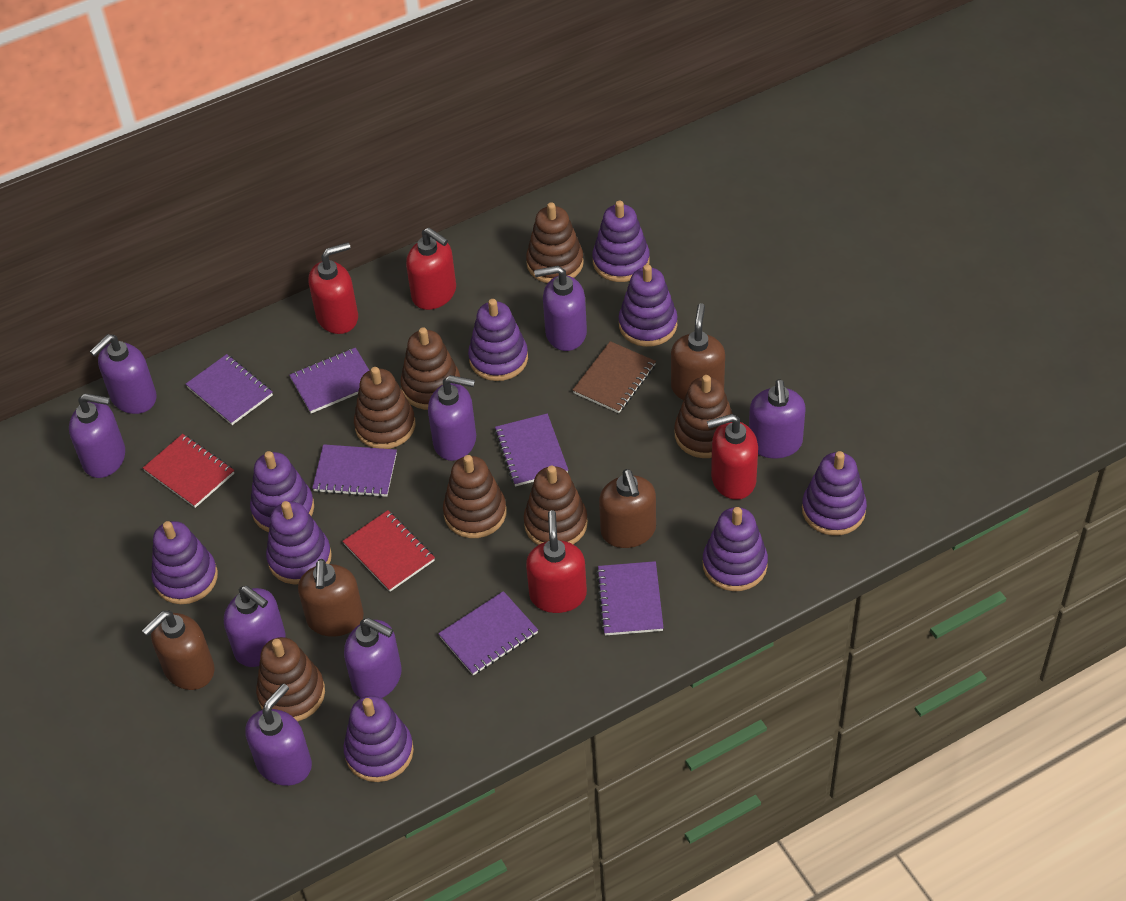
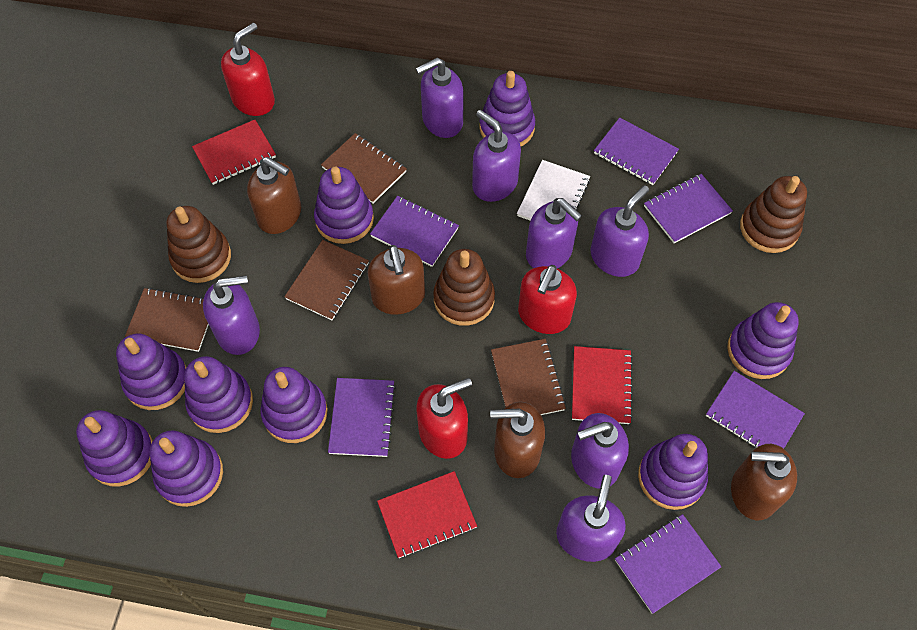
brown notebook: 1 -> 4
brown stacking toy: 7 -> 3
purple soap dispenser: 8 -> 7
red notebook: 2 -> 3
red soap dispenser: 4 -> 3
white notebook: 0 -> 1

